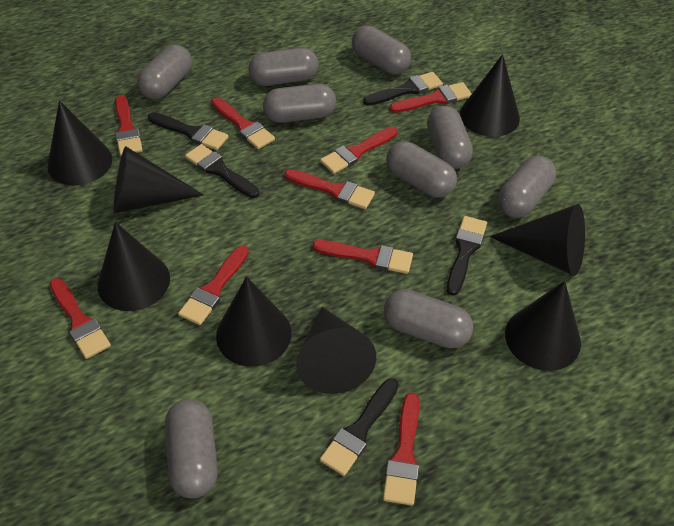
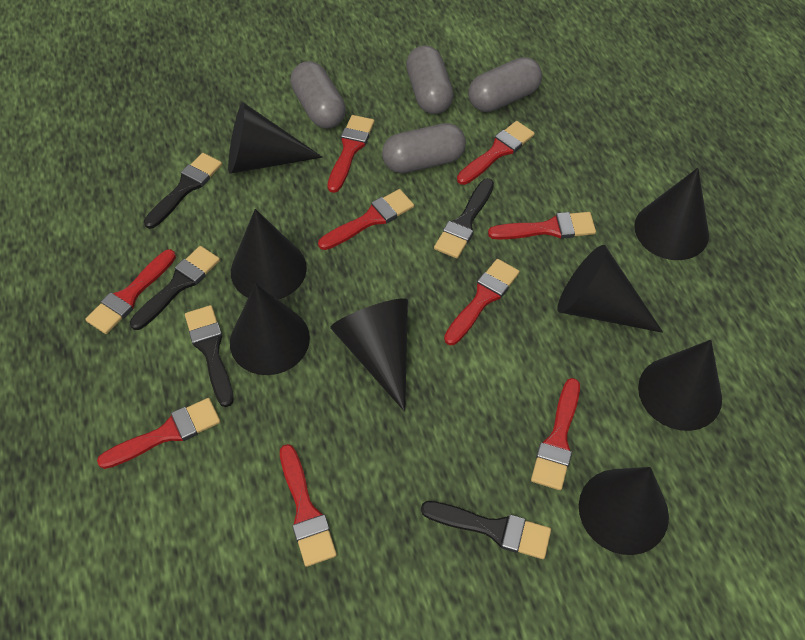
grey capsule: 9 -> 4

